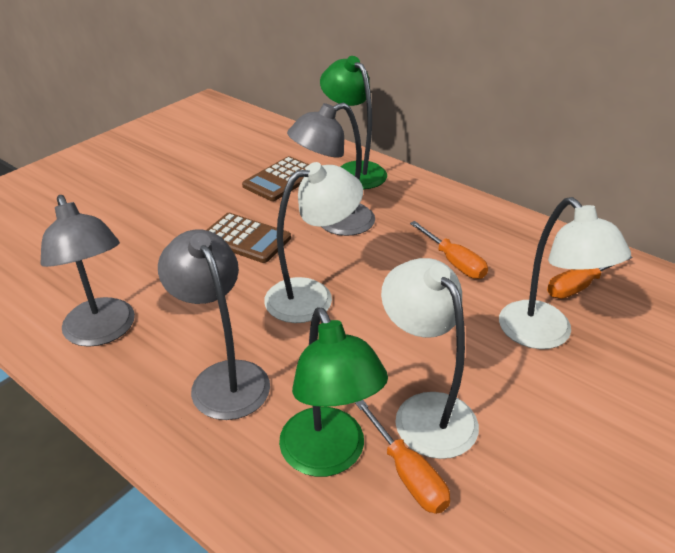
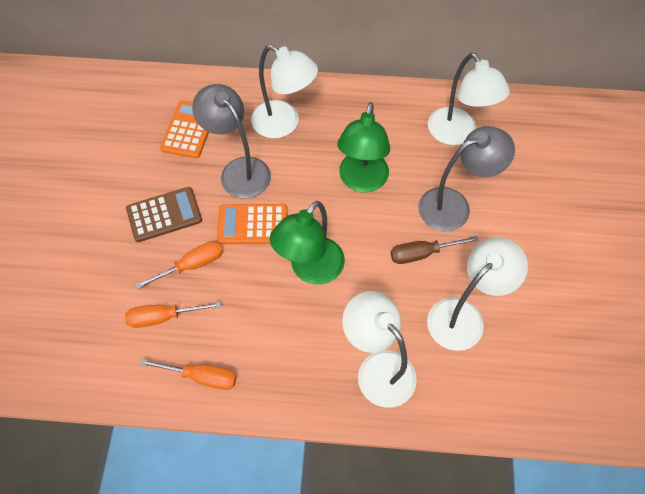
brown calculator: 2 -> 1
brown screwdriver: 0 -> 1
grey lamp: 3 -> 2
orange calculator: 0 -> 2
white lamp: 3 -> 4

